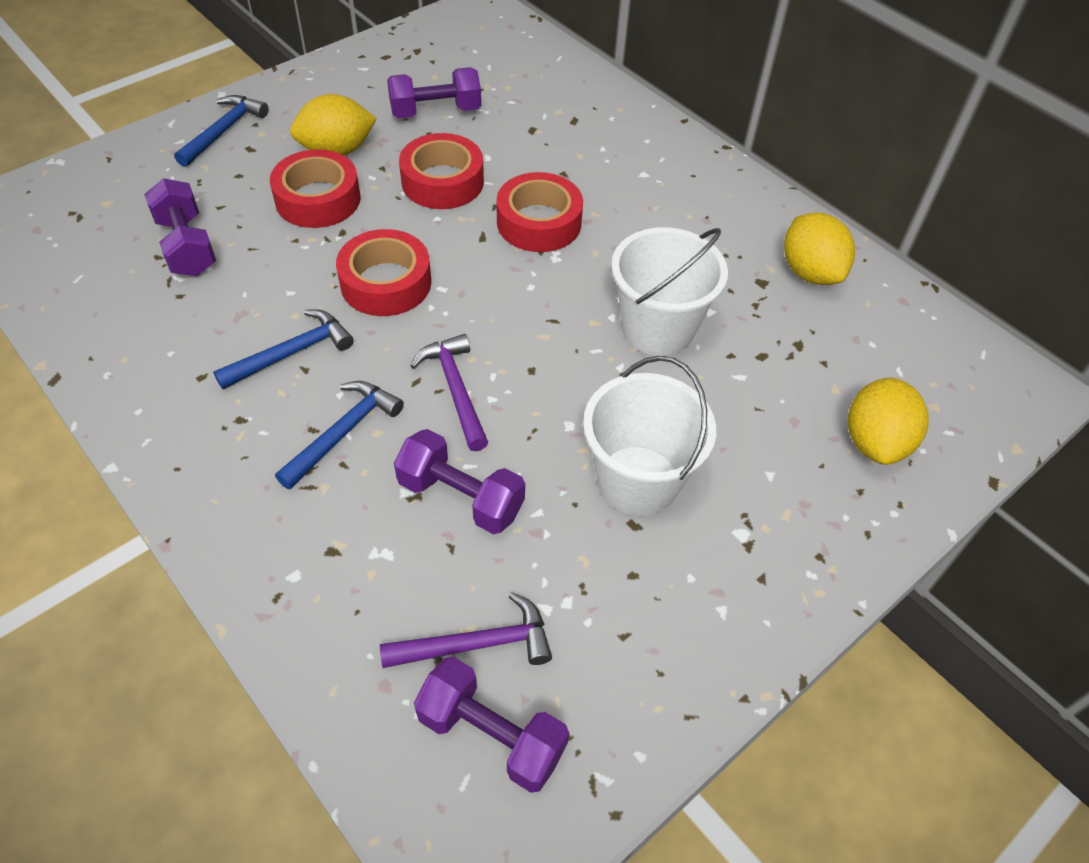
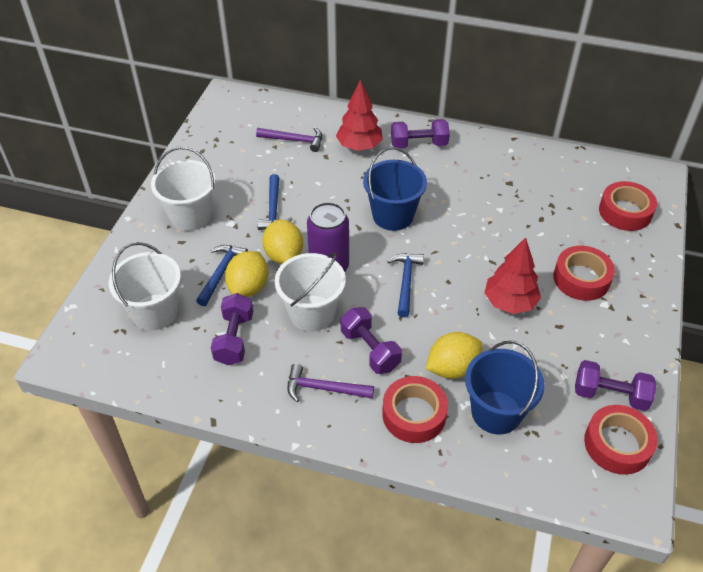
blue bucket: 0 -> 2
purple can: 0 -> 1
red tree: 0 -> 2
white bucket: 2 -> 3

